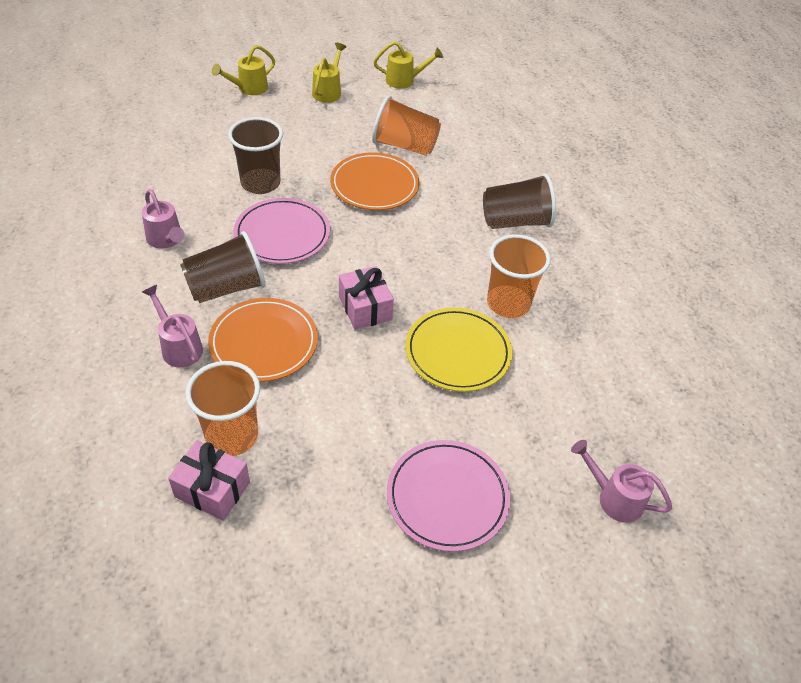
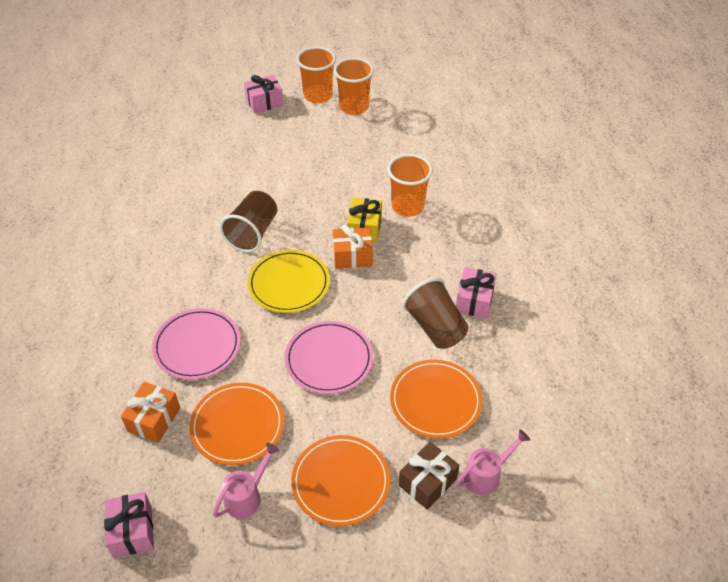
brown cup: 3 -> 2
brown gift: 0 -> 1
orange gift: 0 -> 2
orange plate: 2 -> 3
pink gift: 2 -> 3
pink watering can: 3 -> 2
yellow gift: 0 -> 1
yellow watering can: 3 -> 0

